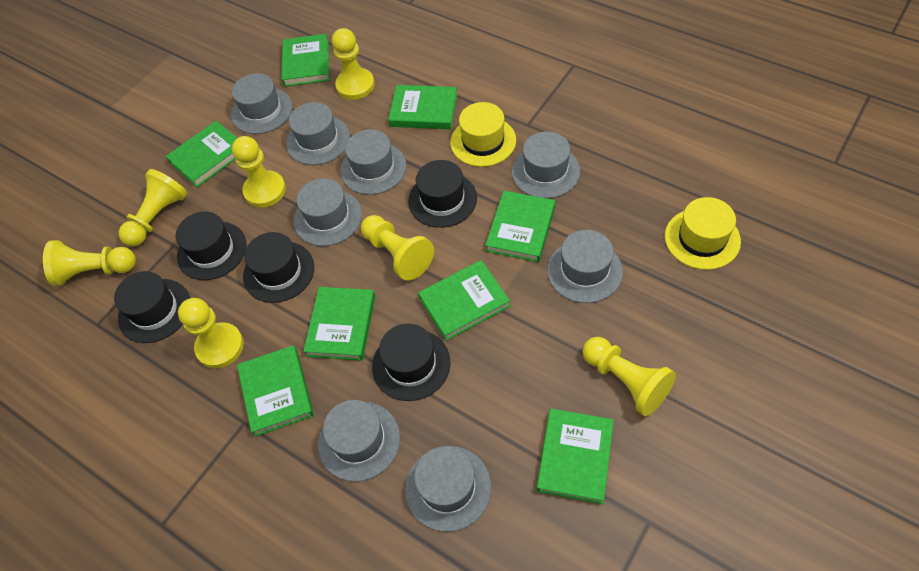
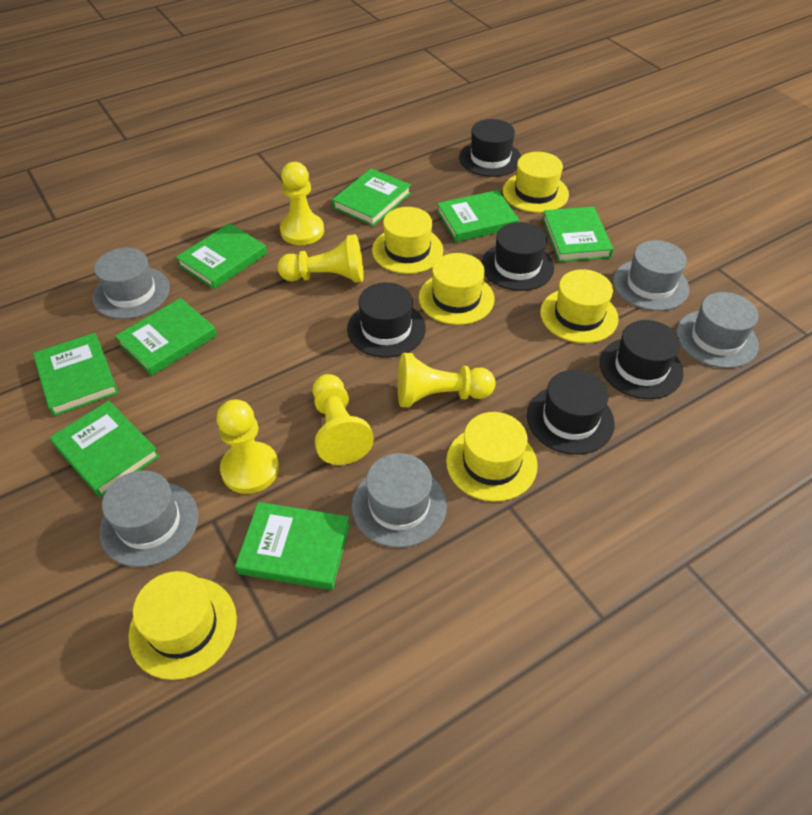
grey hat: 8 -> 5
yellow hat: 2 -> 6
yellow pawn: 7 -> 5

